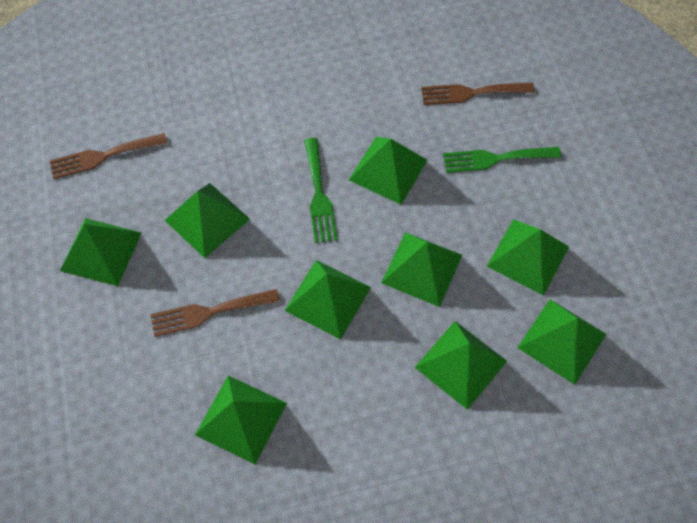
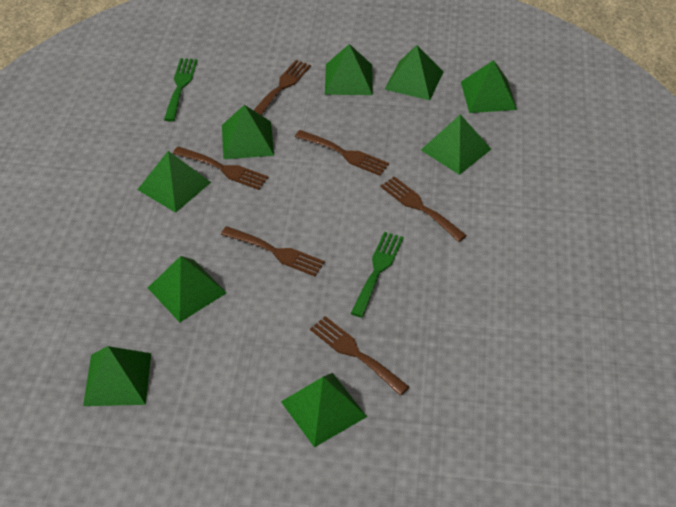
brown fork: 3 -> 6

